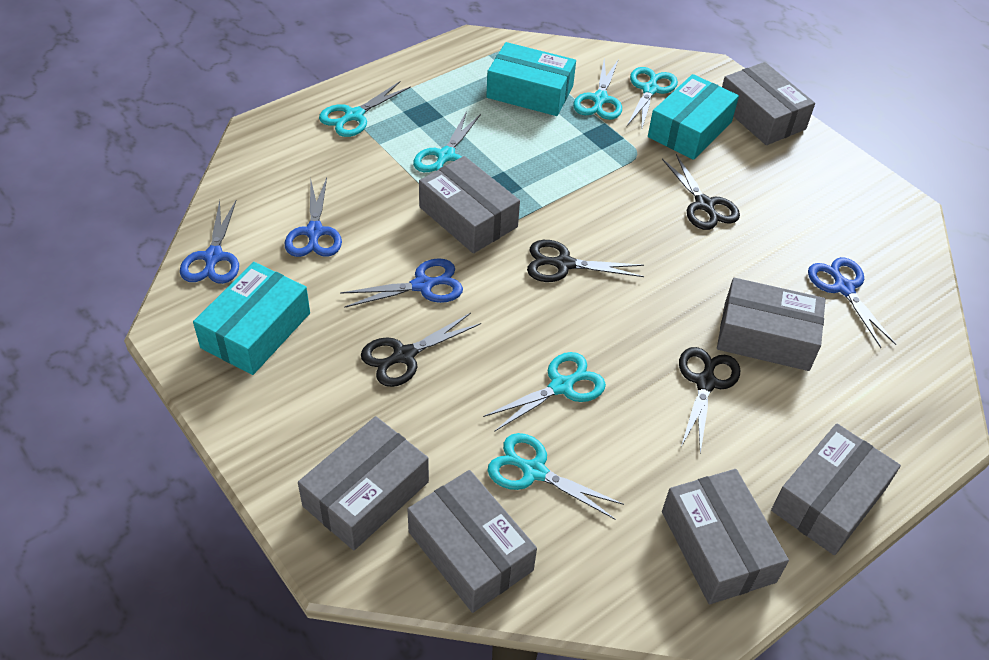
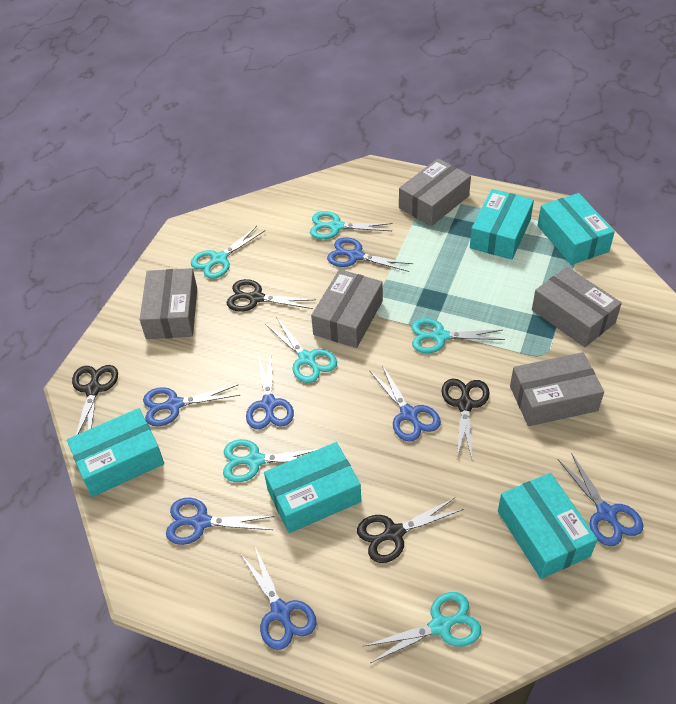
blue scissors: 4 -> 7
grey box: 7 -> 5
turquoise box: 3 -> 5

